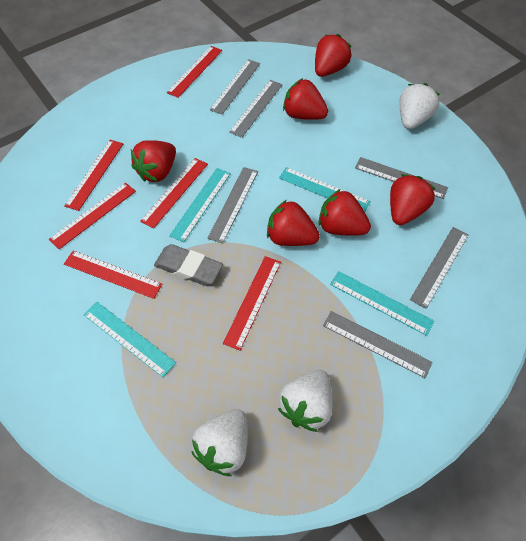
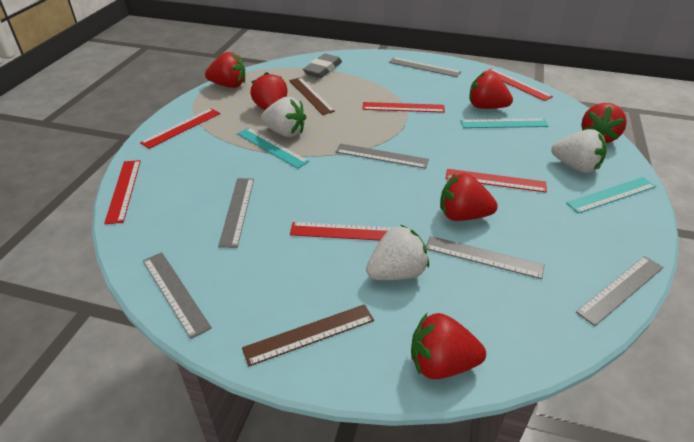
brown ruler: 0 -> 2
turquoise ruler: 4 -> 3

